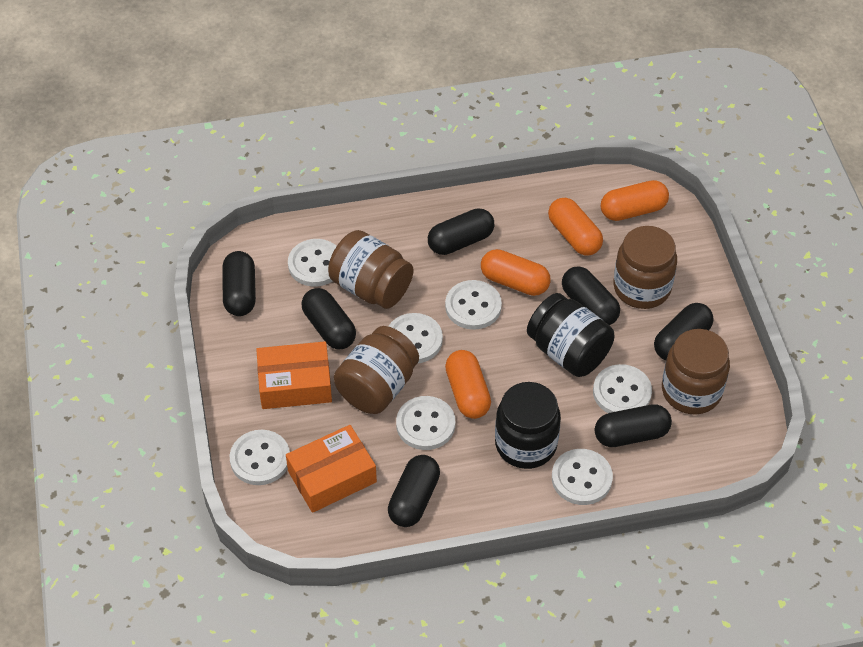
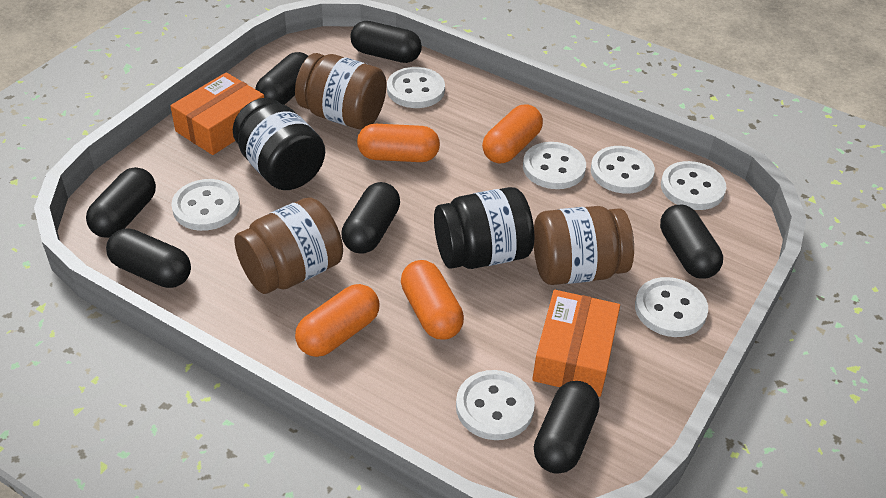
brown jar: 4 -> 3

